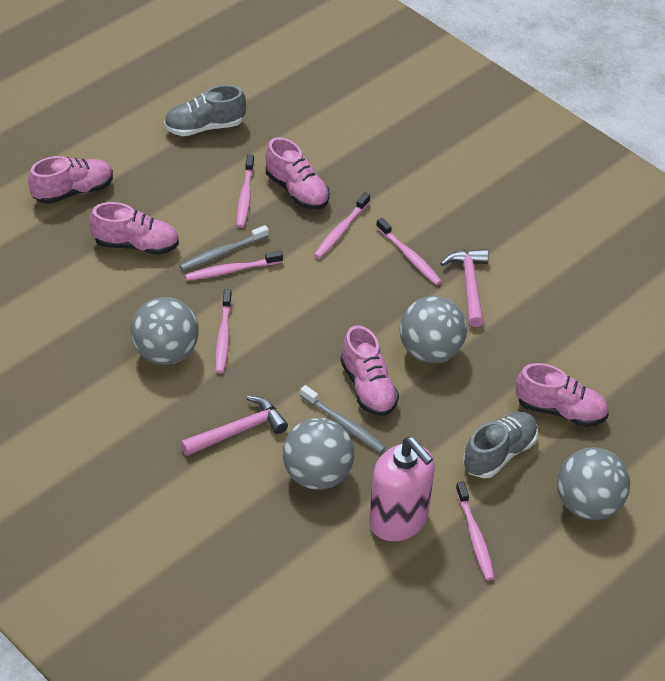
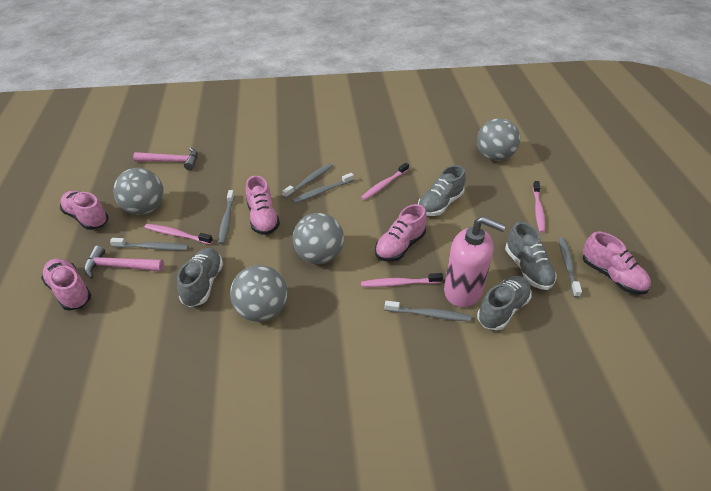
grey shoe: 2 -> 4
grey toothbrush: 2 -> 6
pink toothbrush: 6 -> 4

